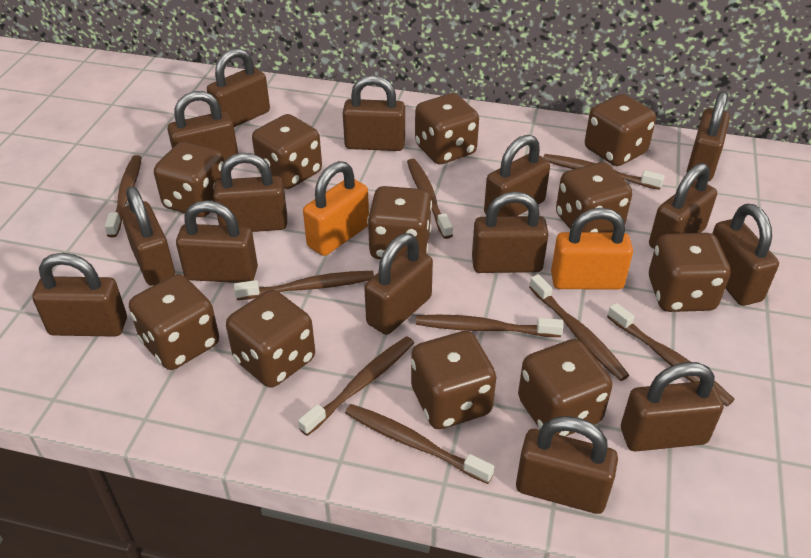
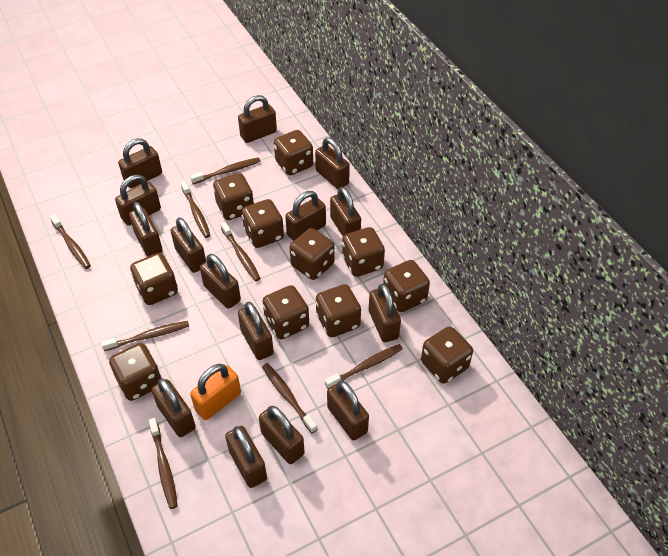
brown toothbrush: 9 -> 8
orange padlock: 2 -> 1

